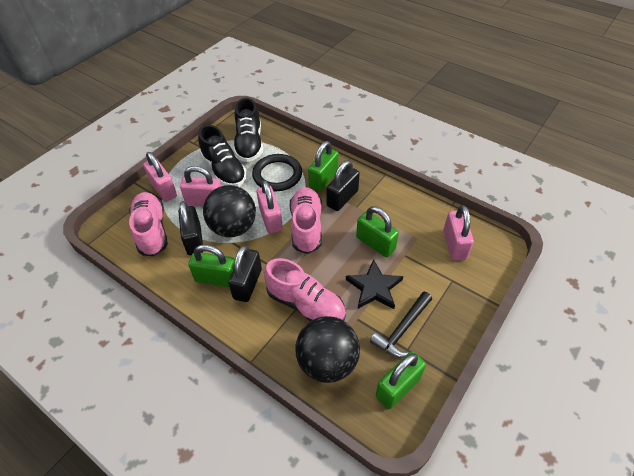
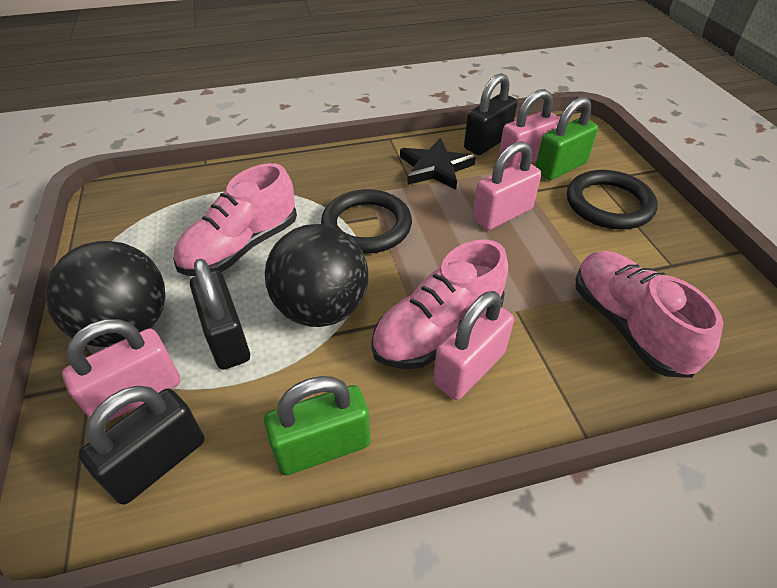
black hammer: 1 -> 0
black ring: 1 -> 2
black shoe: 2 -> 0
green padlock: 4 -> 2

